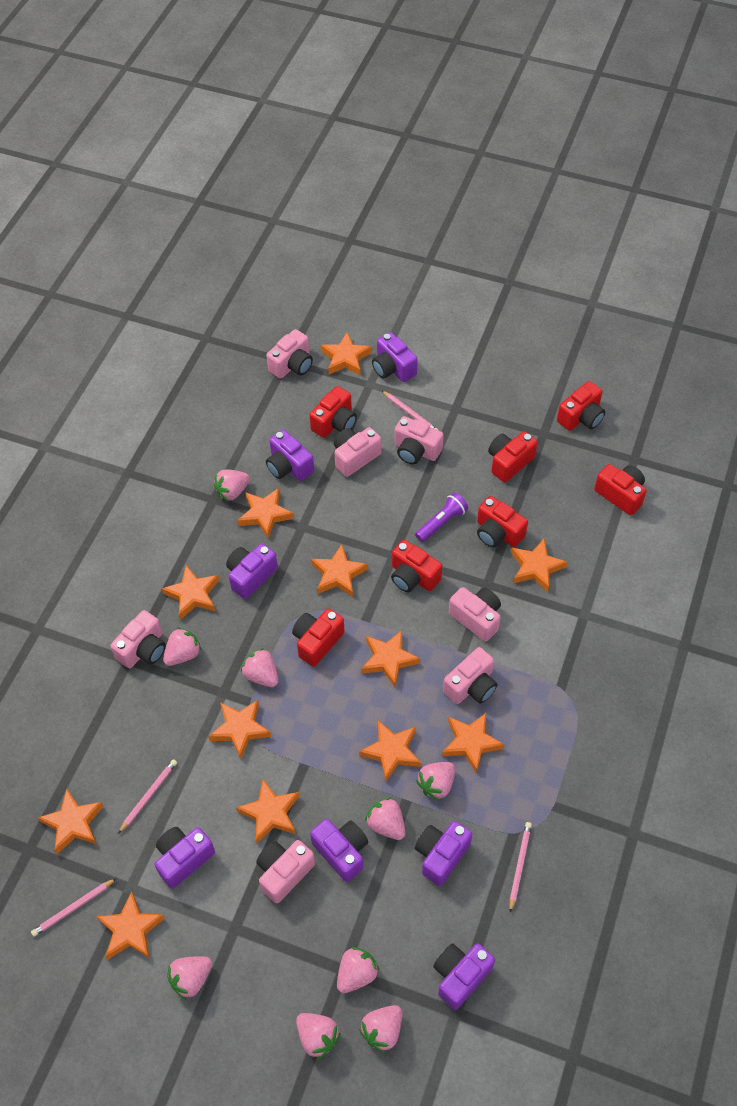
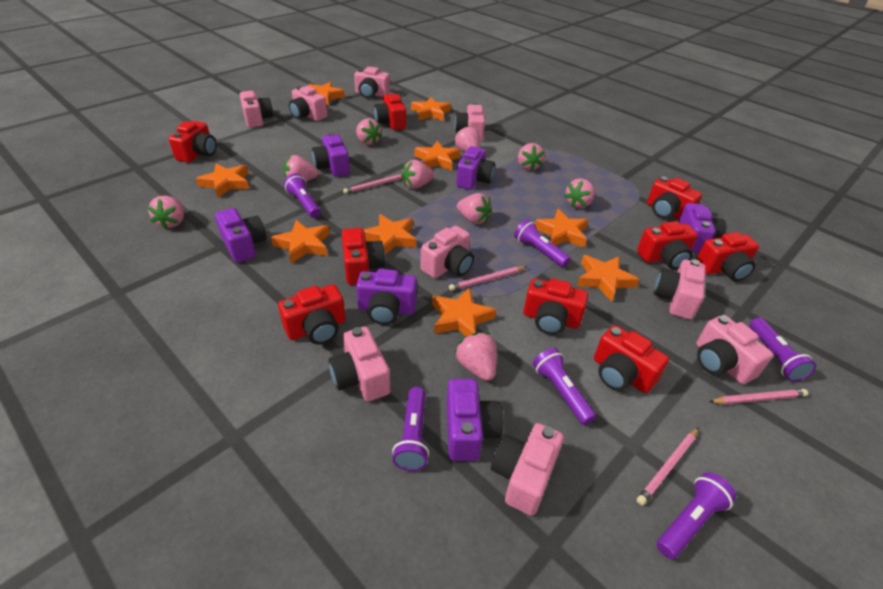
orange star: 12 -> 9
pink camera: 7 -> 9
purple camera: 7 -> 6
purple flashlight: 1 -> 6
red camera: 7 -> 9

